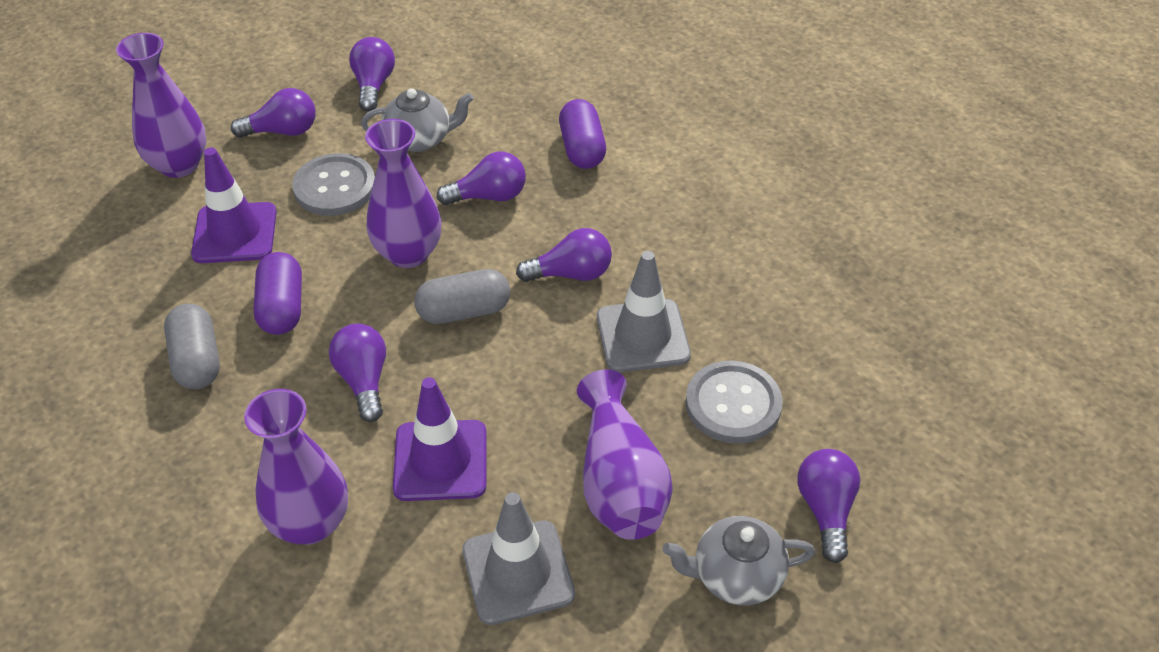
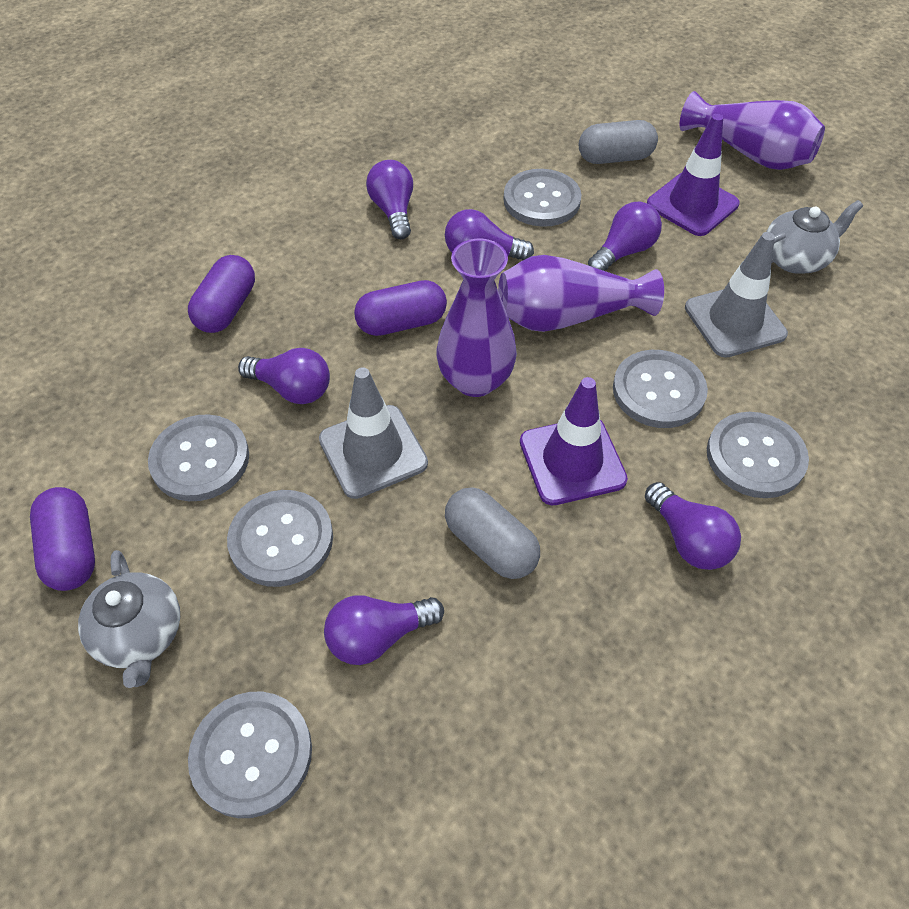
grey button: 2 -> 6
purple capsule: 2 -> 3
purple vase: 4 -> 3

